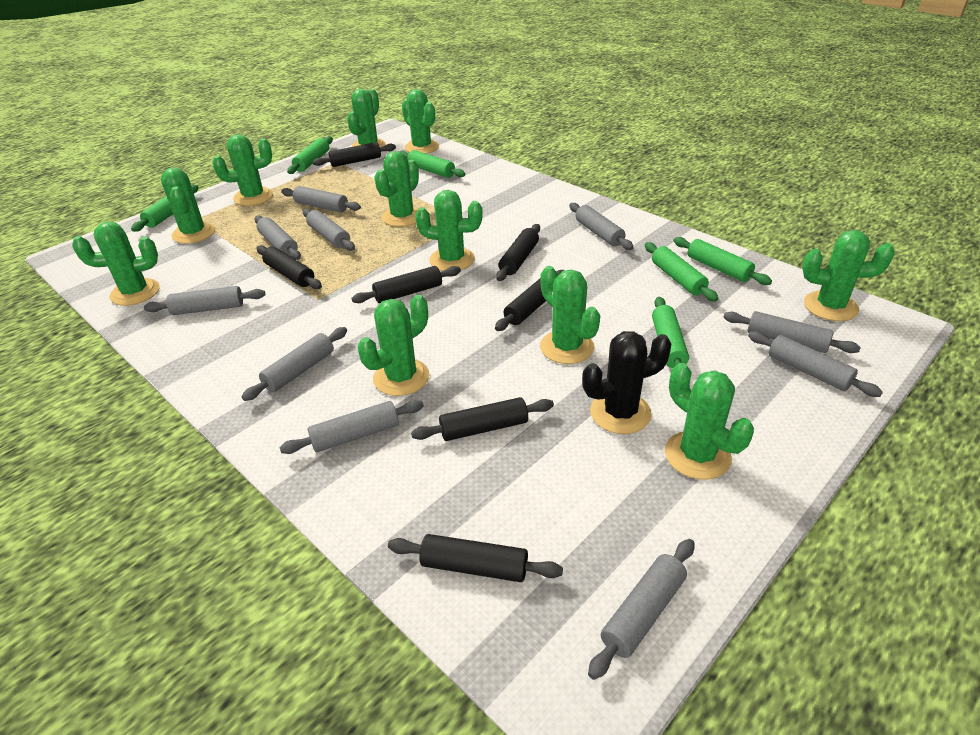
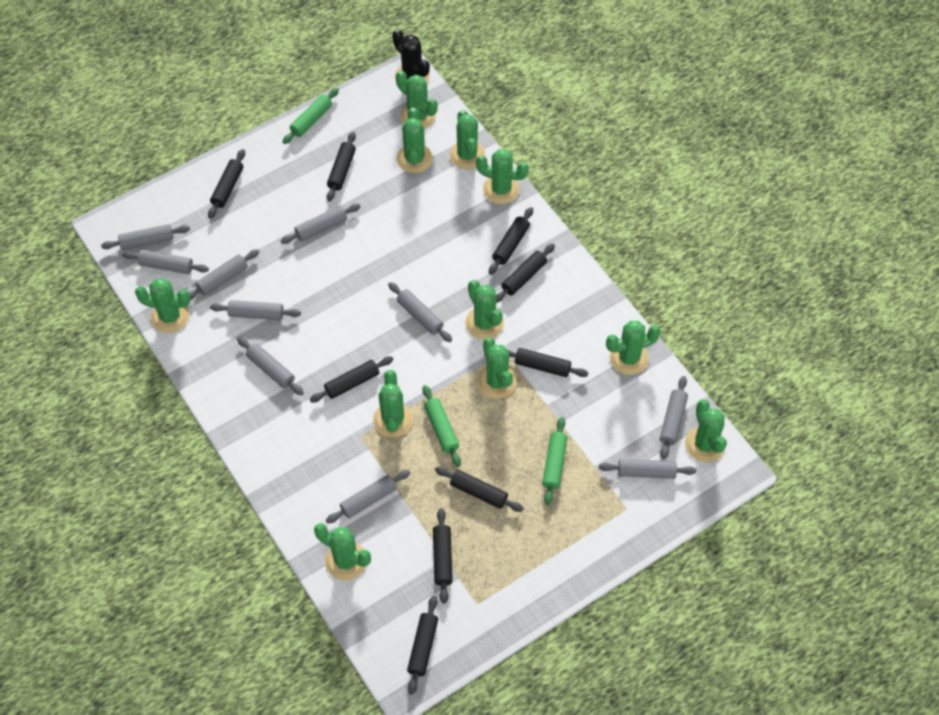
black rolling pin: 7 -> 9
green rolling pin: 6 -> 3

